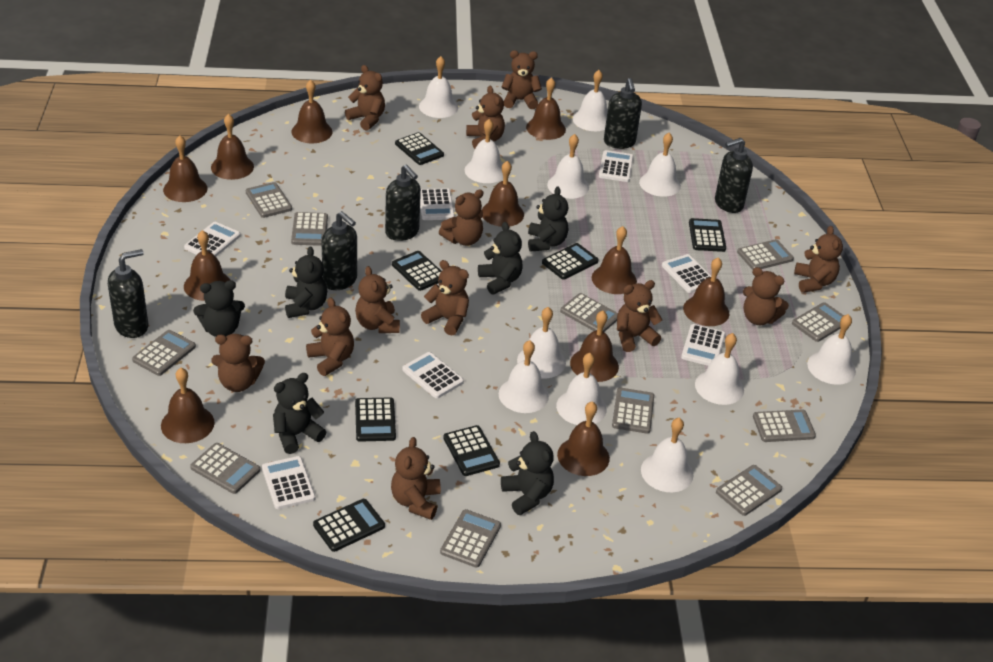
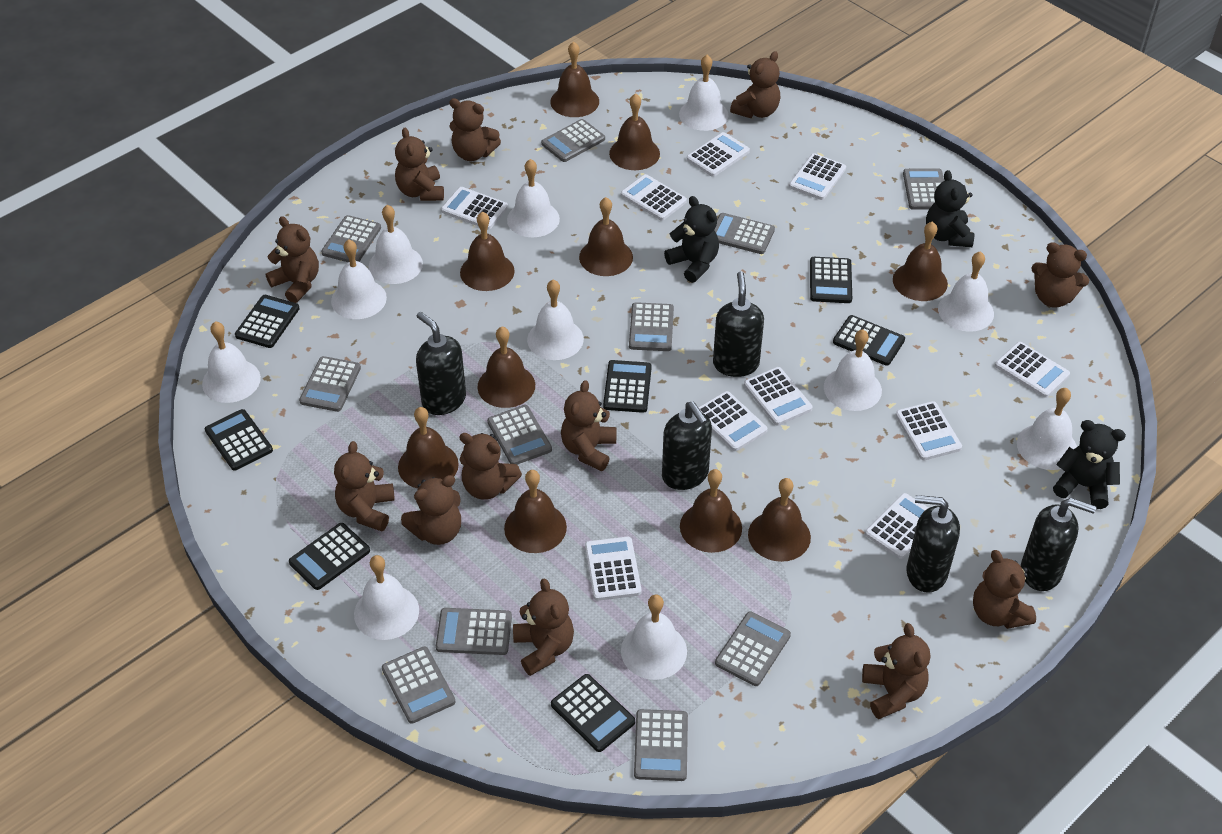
black teddy bear: 6 -> 3
brown bell: 11 -> 10
white calculator: 7 -> 10

